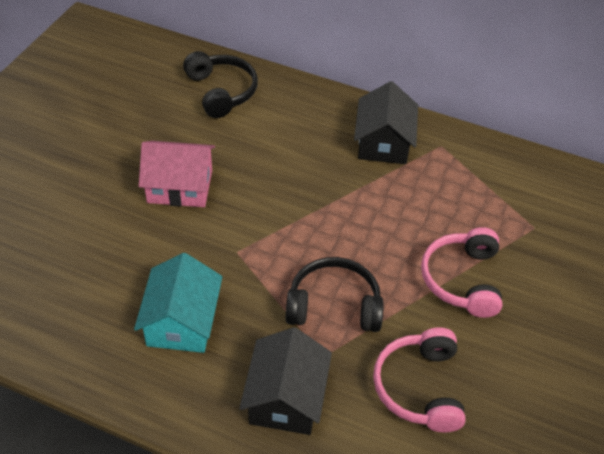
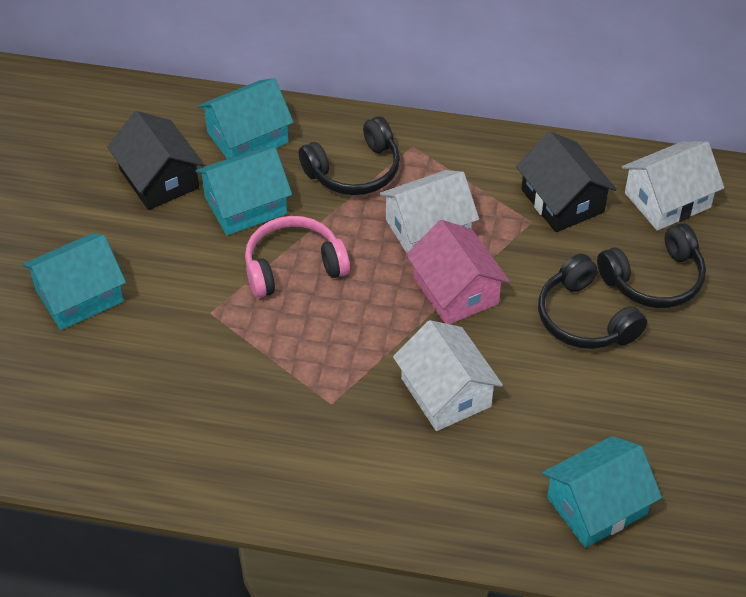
black headphones: 2 -> 3
pink headphones: 2 -> 1
turquoise house: 1 -> 4
white house: 0 -> 3

